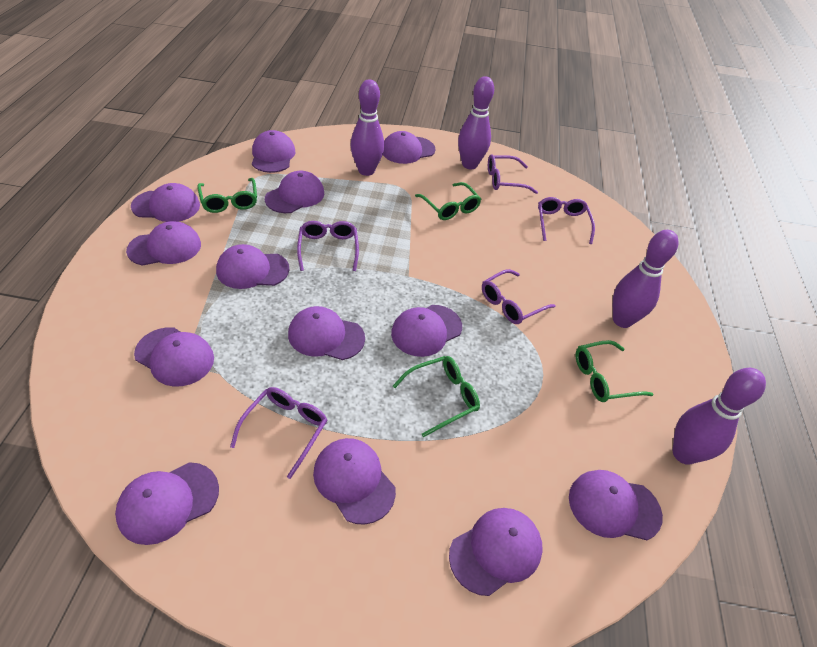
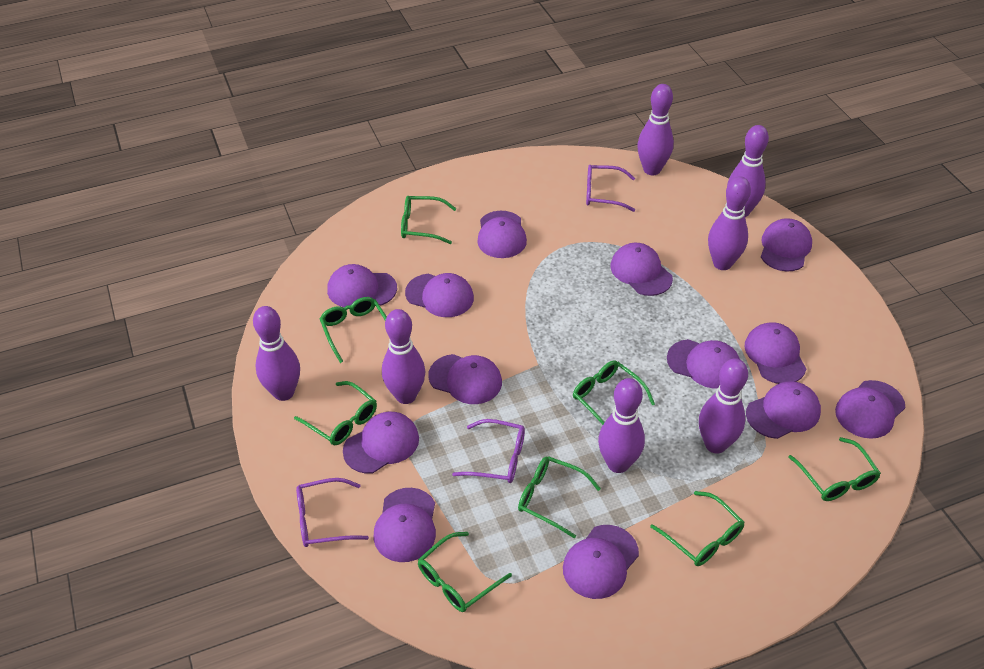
green glasses: 4 -> 8
purple bowling pin: 4 -> 7
purple glasses: 5 -> 3

